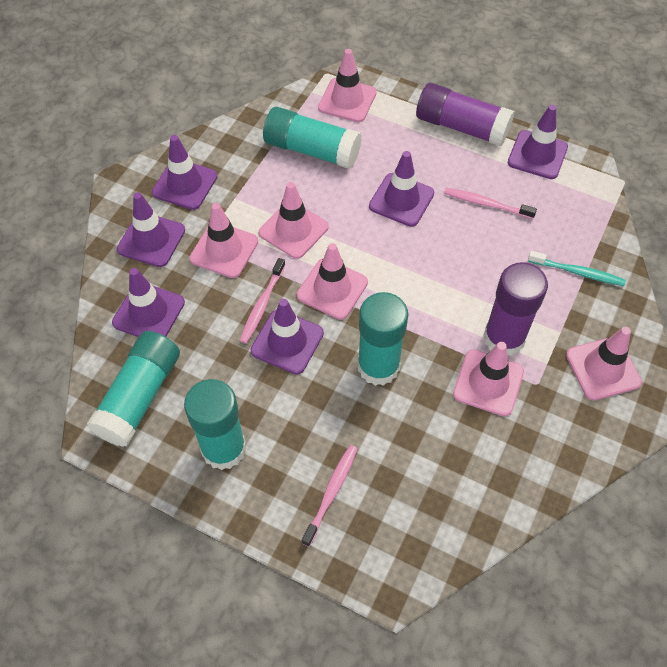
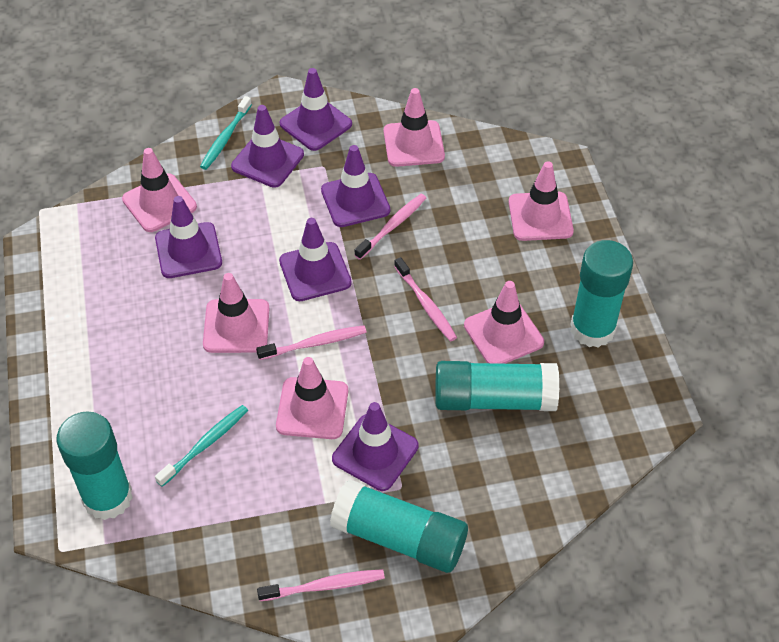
pink toothbrush: 3 -> 4
purple glue stick: 2 -> 0
turquoise toothbrush: 1 -> 2

